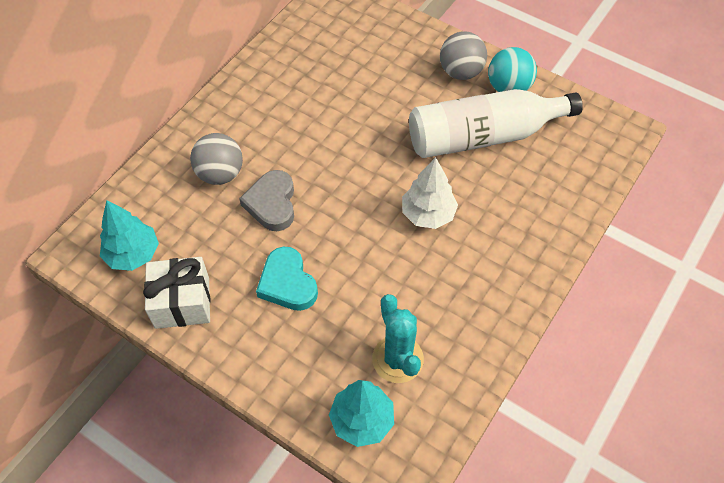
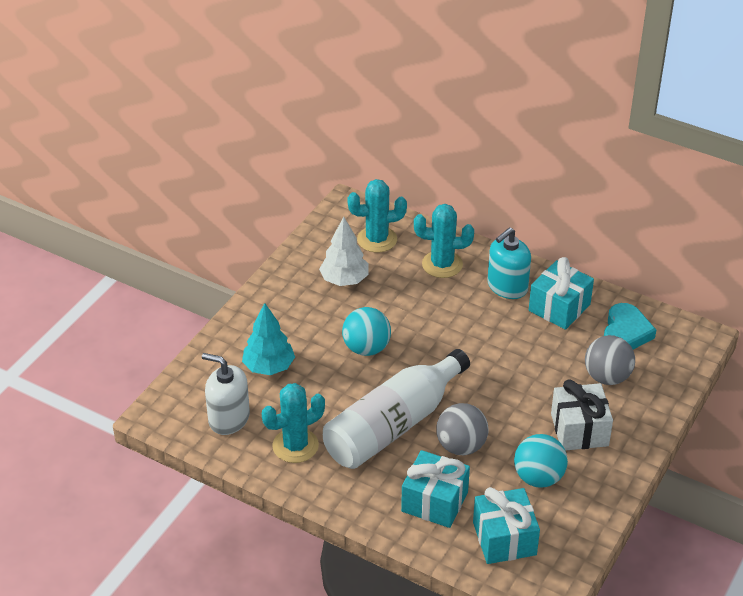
grey heart: 1 -> 0
turquoise ball: 1 -> 2
turquoise cactus: 1 -> 3
turquoise gift: 0 -> 3
turquoise soap dispenser: 0 -> 1
turquoise tree: 2 -> 1
white soap dispenser: 0 -> 1

